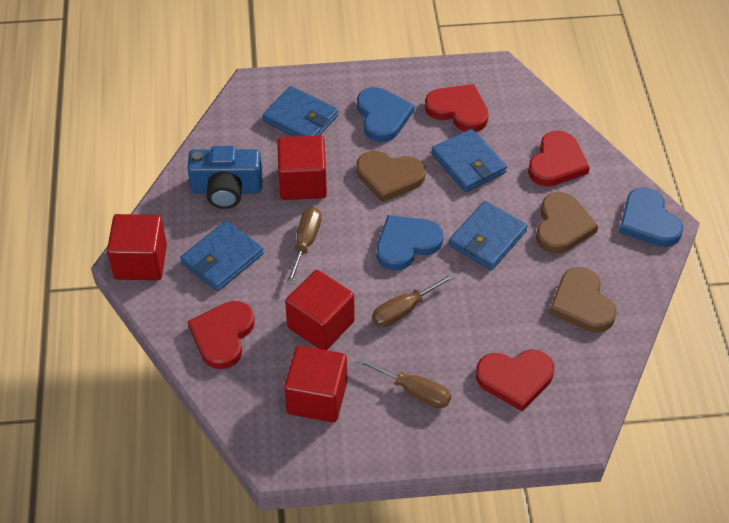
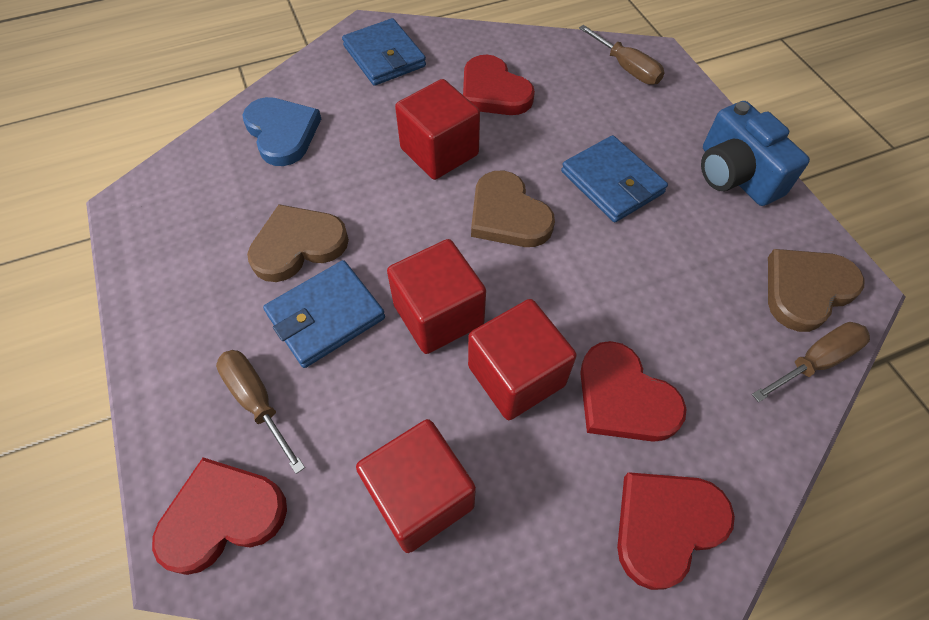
blue heart: 3 -> 1
blue wallet: 4 -> 3

